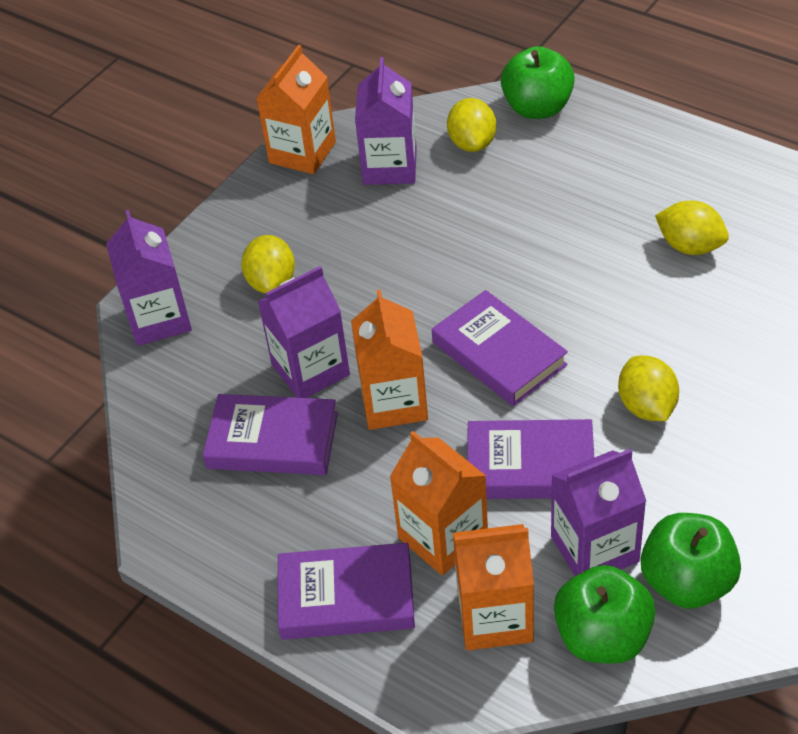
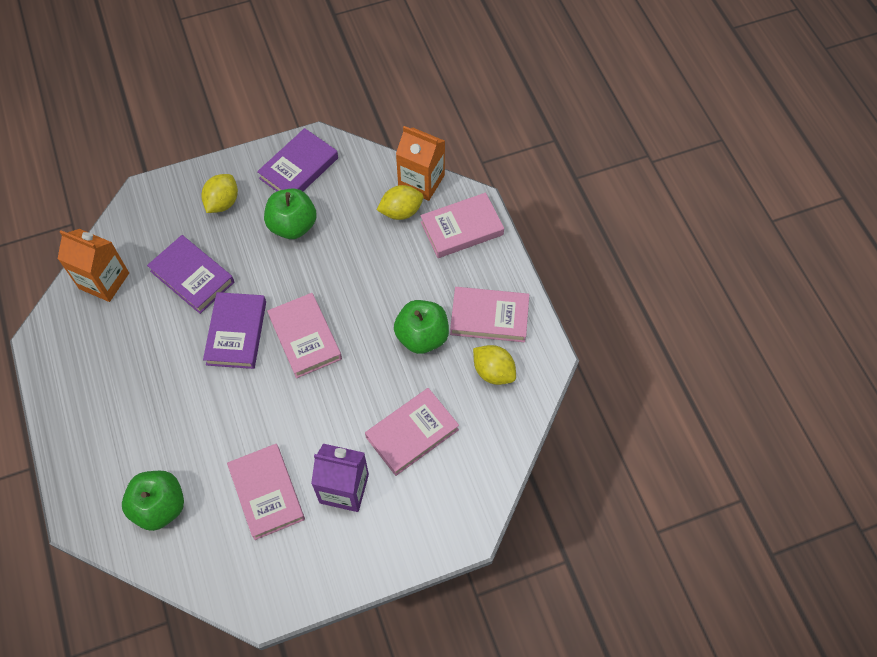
orange carton: 4 -> 2
pink book: 0 -> 5
purple book: 4 -> 3
purple carton: 4 -> 1
yellow lemon: 4 -> 3

